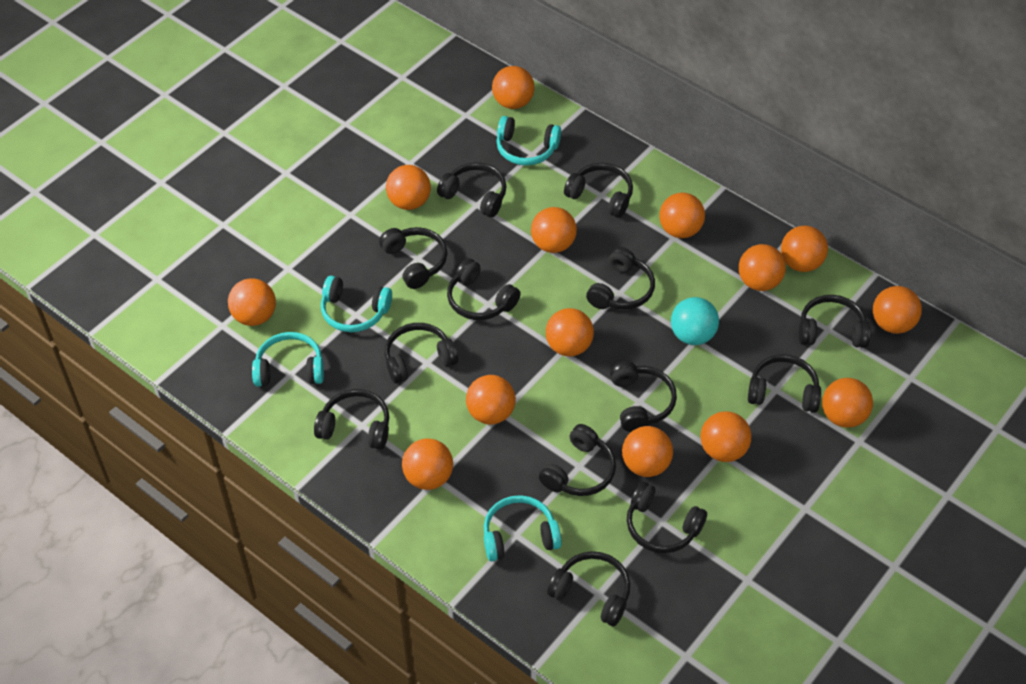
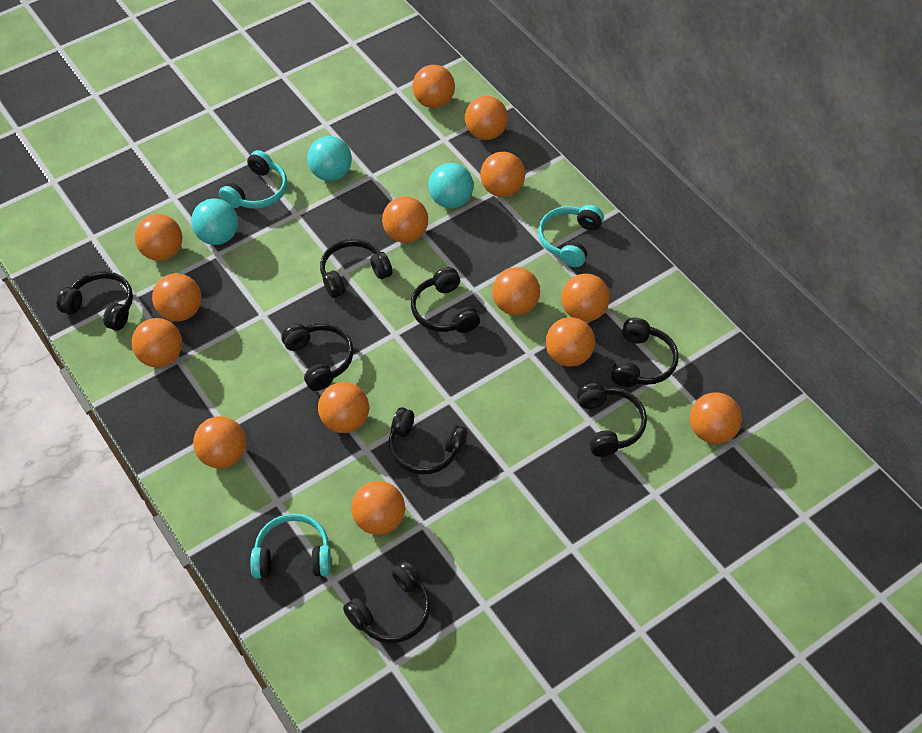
black headphones: 13 -> 8
turquoise ball: 1 -> 3
turquoise headphones: 4 -> 3

